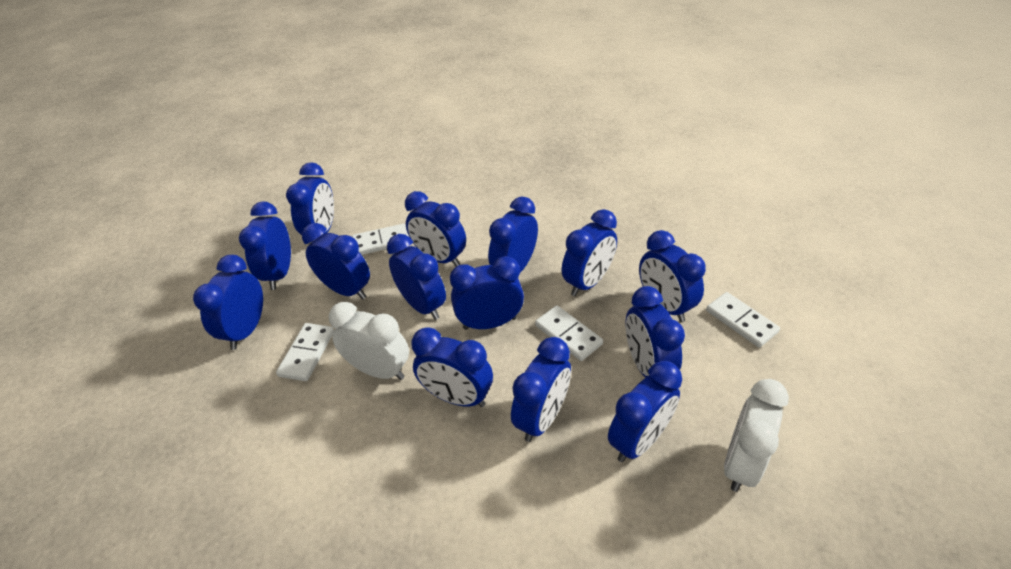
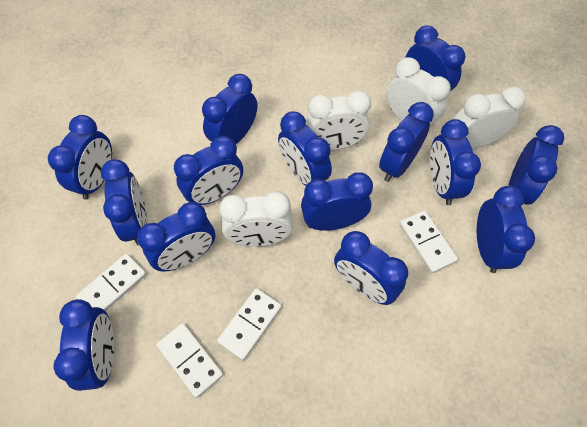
white clock: 2 -> 4

